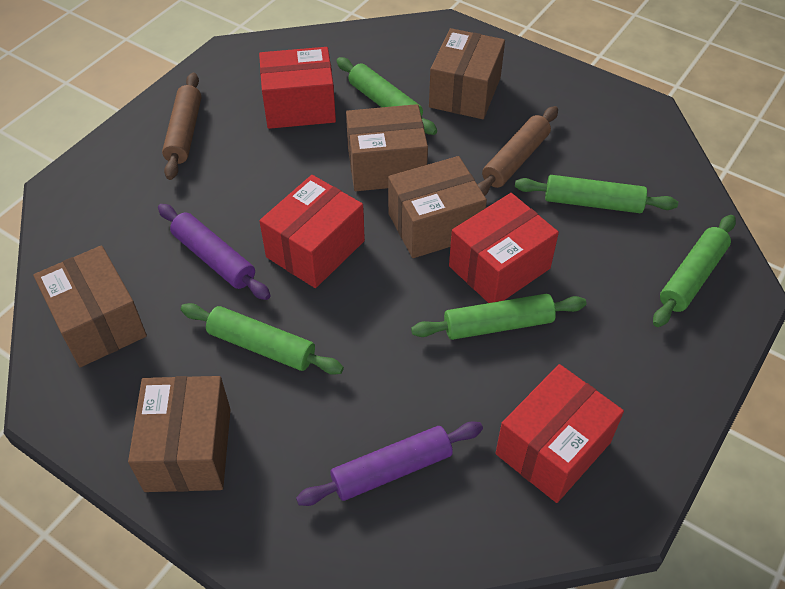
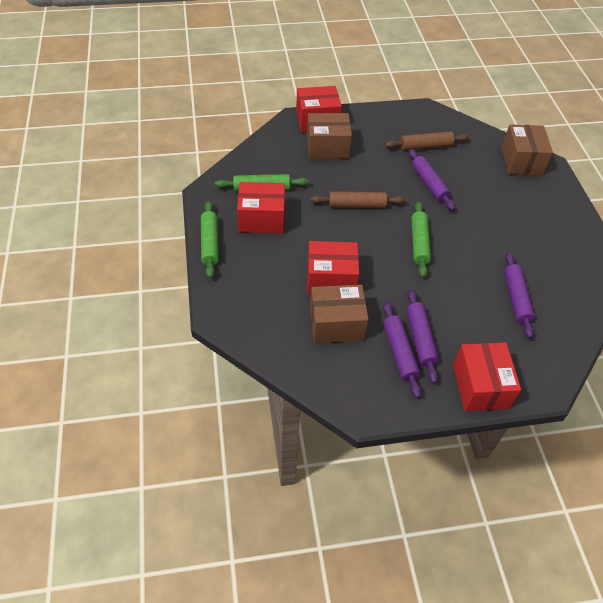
brown box: 5 -> 3
green rolling pin: 5 -> 3
purple rolling pin: 2 -> 4

